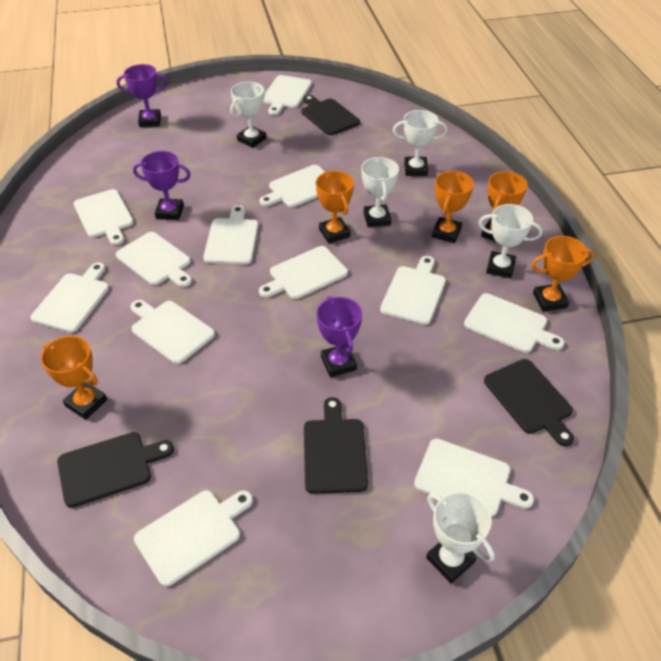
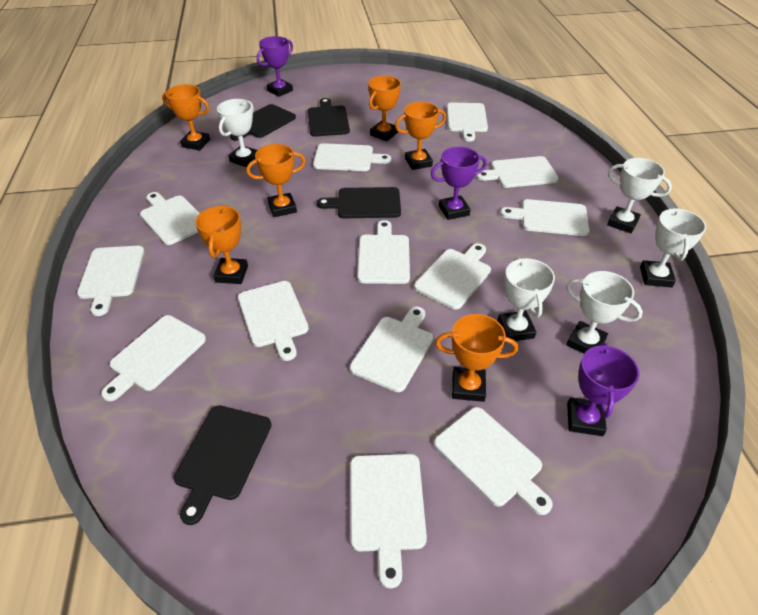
orange trophy: 5 -> 6
white cutting board: 12 -> 13

